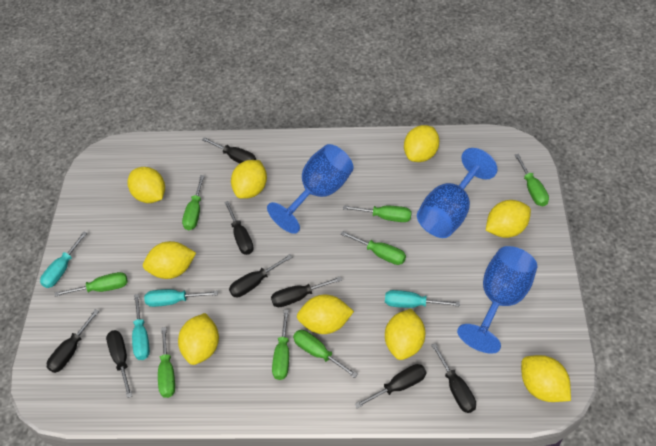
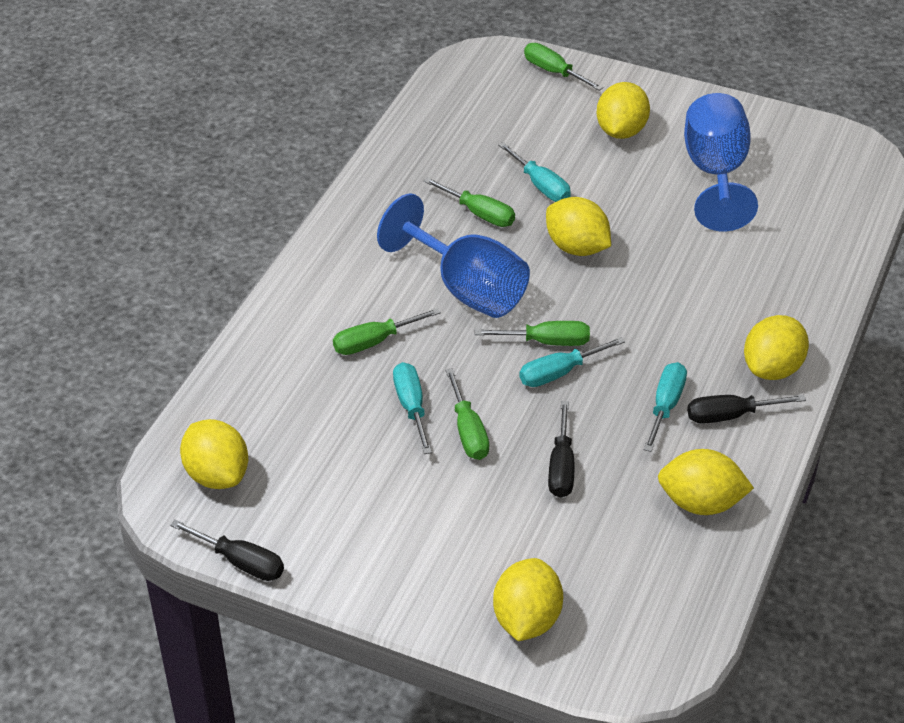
black screwdriver: 8 -> 3
blue goblet: 3 -> 2
green screwdriver: 8 -> 5
yellow lemon: 9 -> 6

